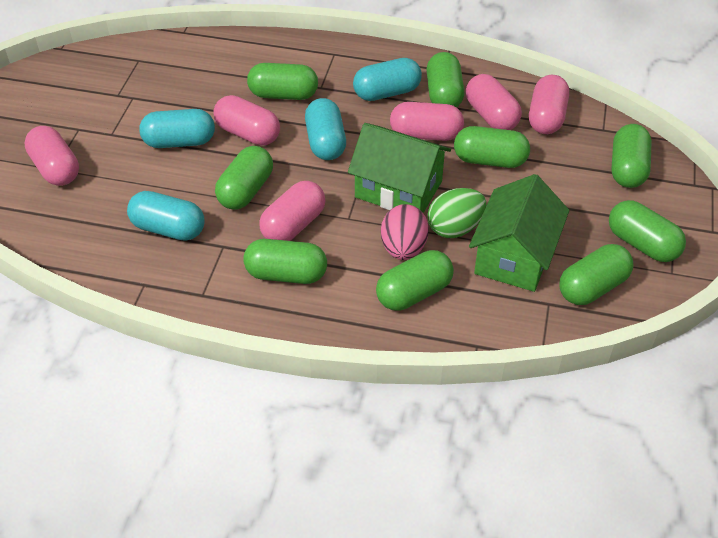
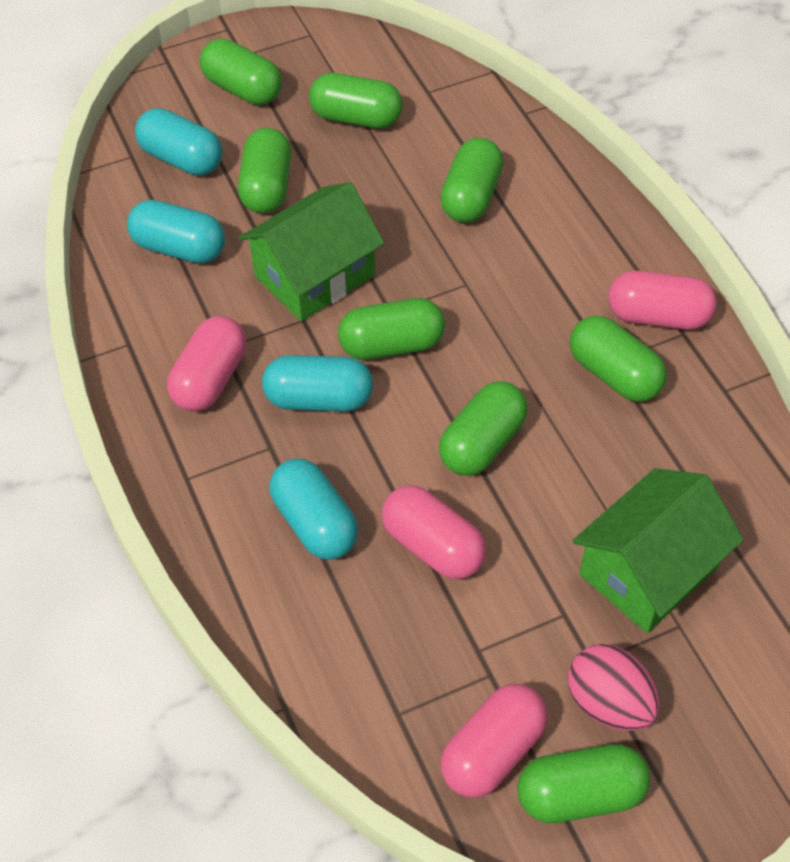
green capsule: 9 -> 8
green egg: 1 -> 0
pink capsule: 6 -> 4

